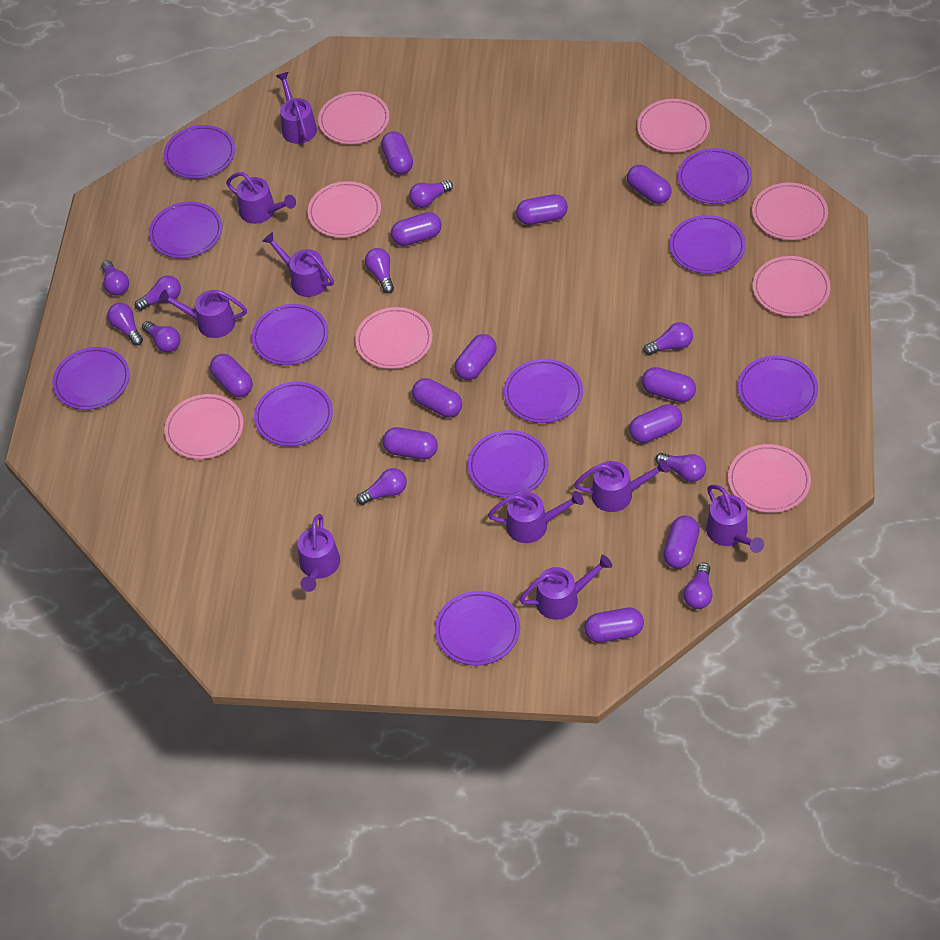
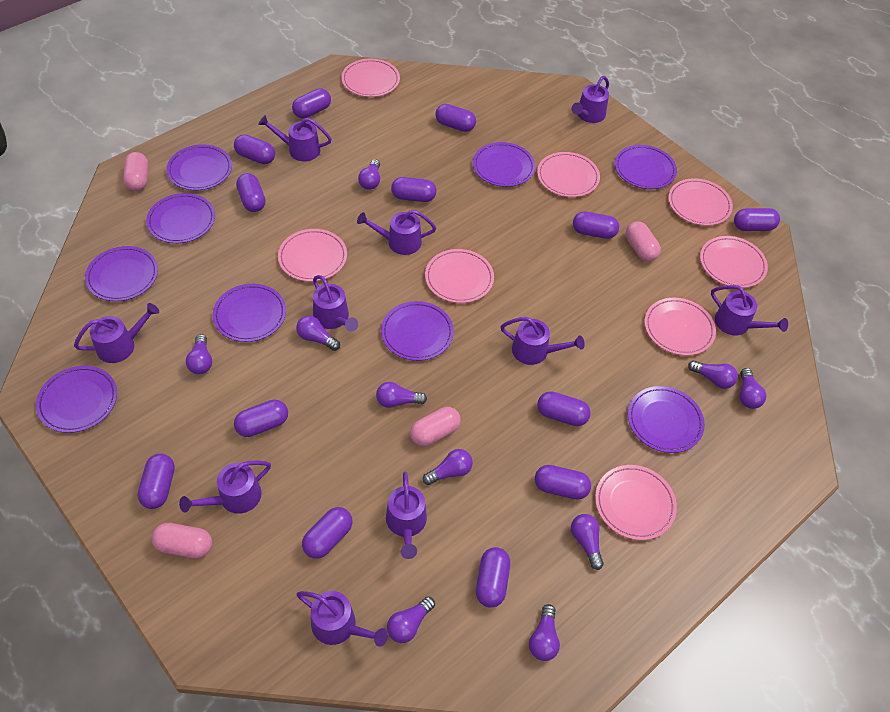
pink capsule: 0 -> 4
purple capsule: 12 -> 13
purple plate: 11 -> 9
purple watering can: 9 -> 10

